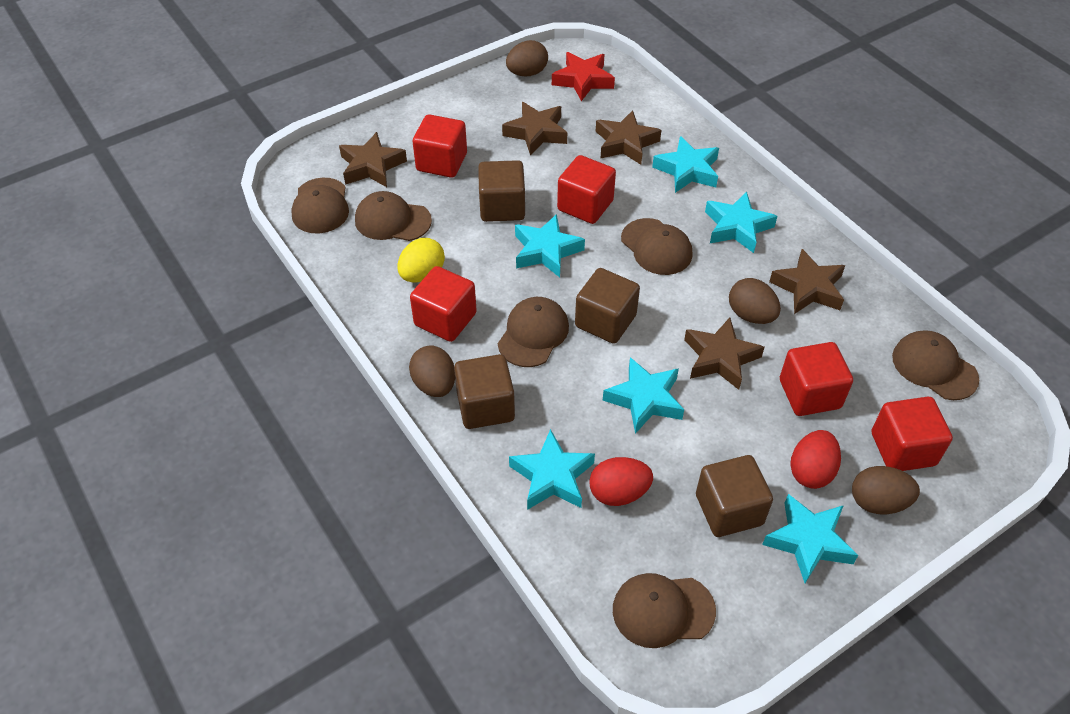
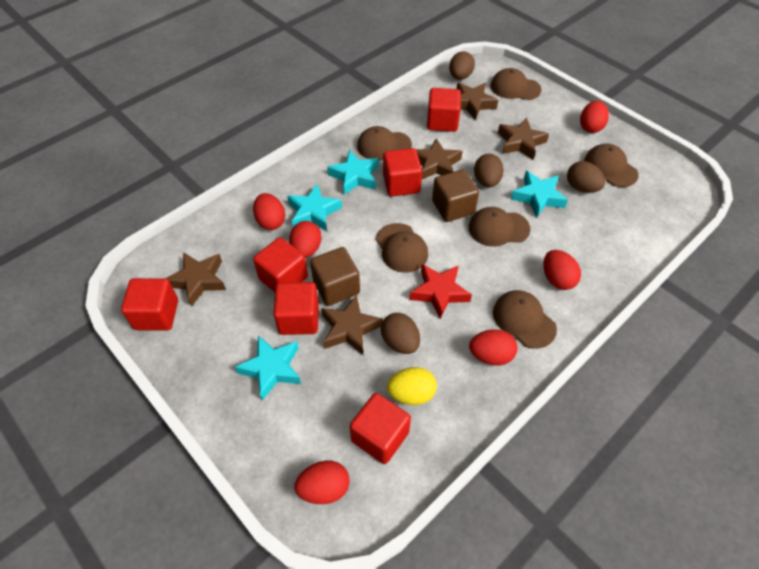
brown cube: 4 -> 2
red cube: 5 -> 6
red egg: 2 -> 6
turquoise star: 6 -> 4

